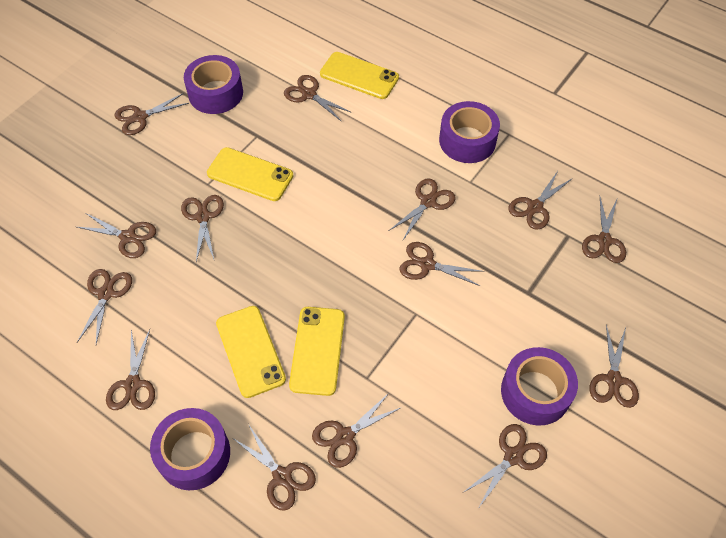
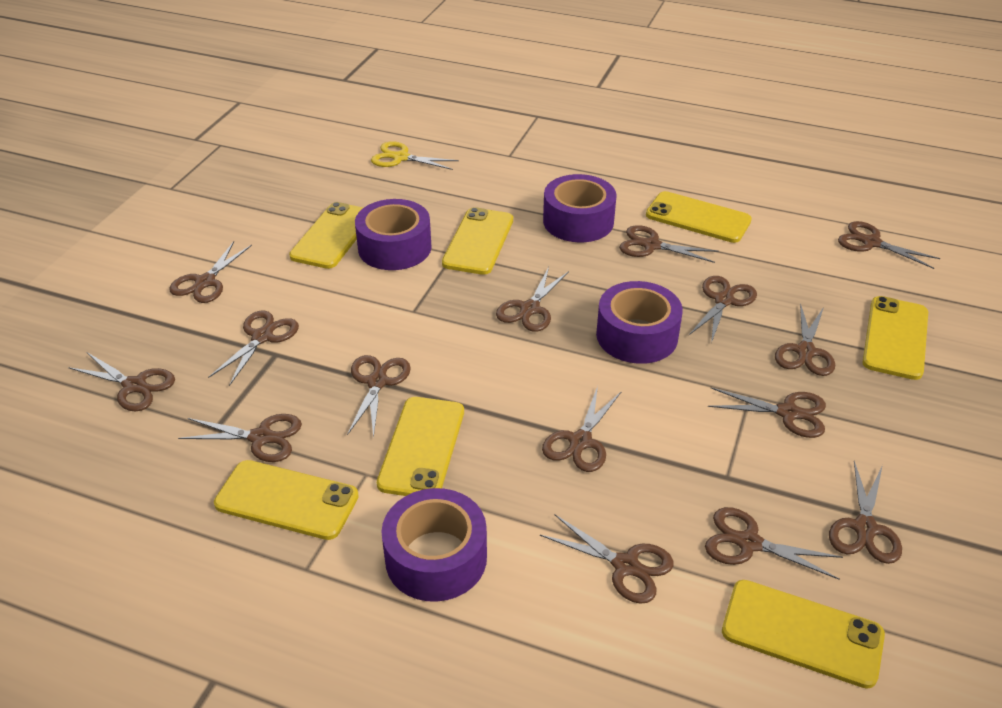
brown scissors: 14 -> 15
yellow phone: 4 -> 7
yellow scissors: 0 -> 1

